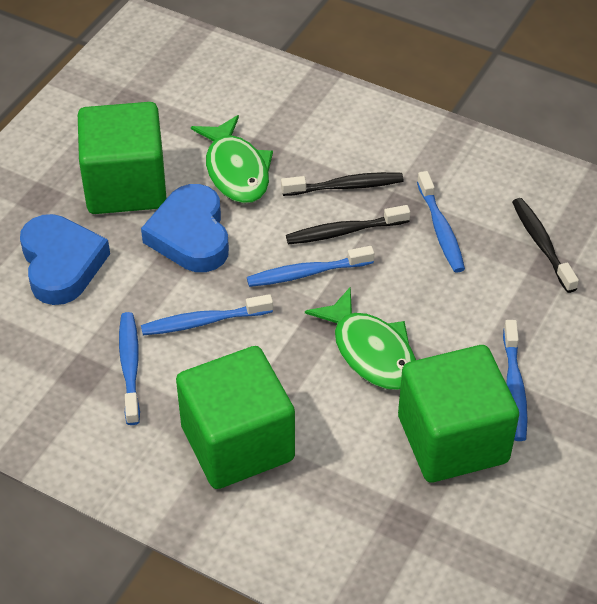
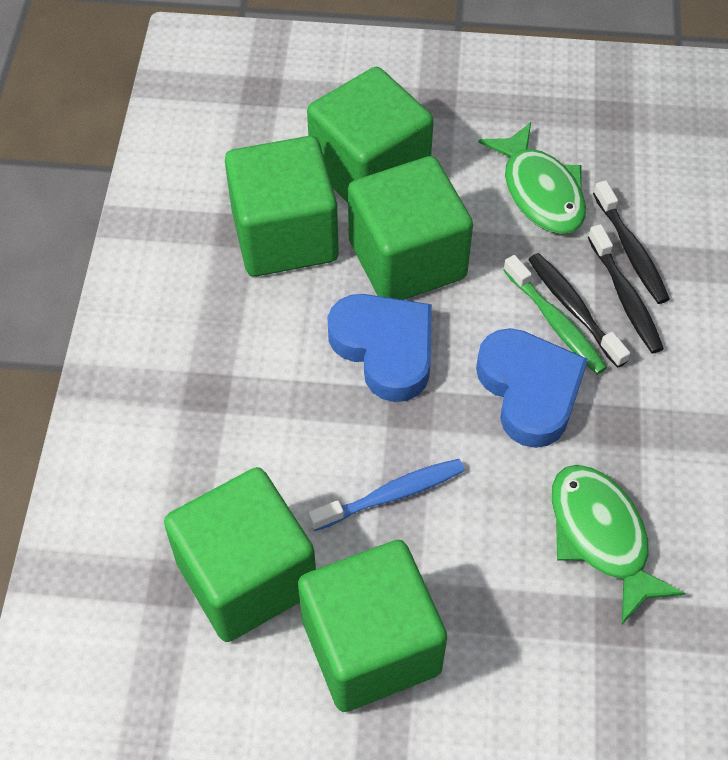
blue toothbrush: 5 -> 1
green cube: 3 -> 5
green toothbrush: 0 -> 1

